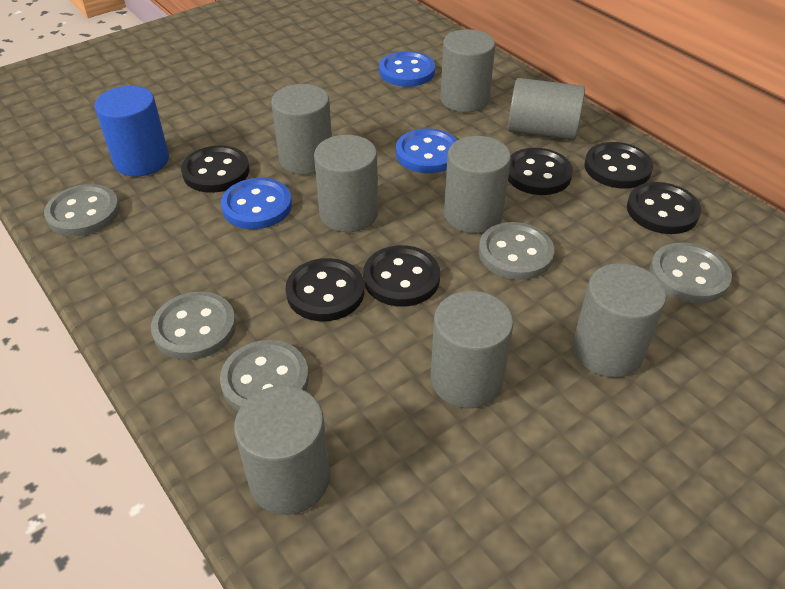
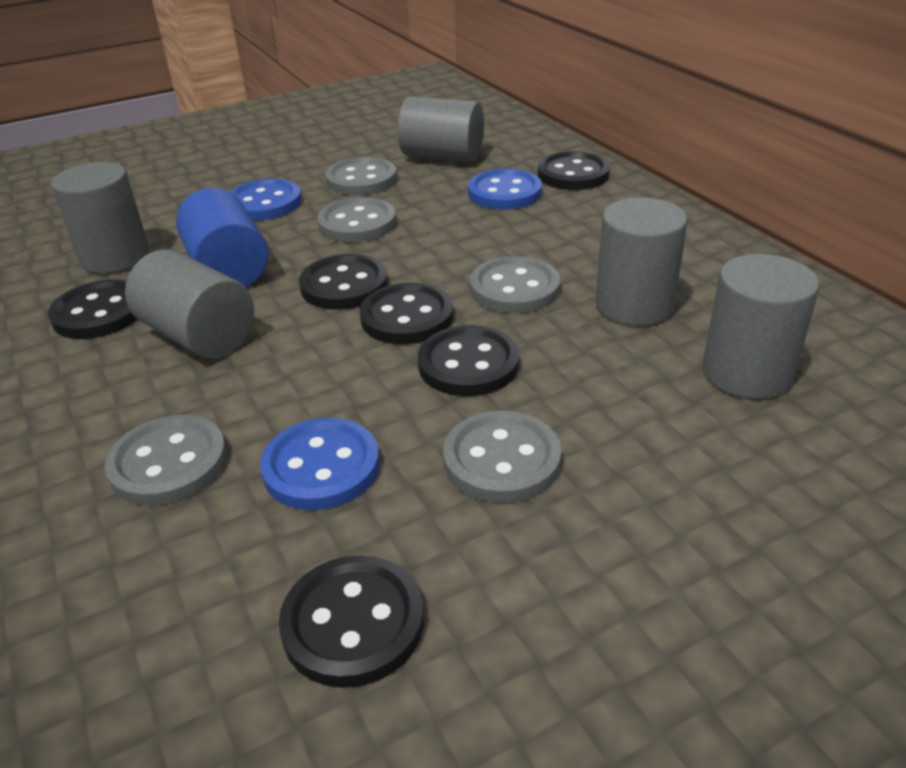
grey cylinder: 8 -> 5

